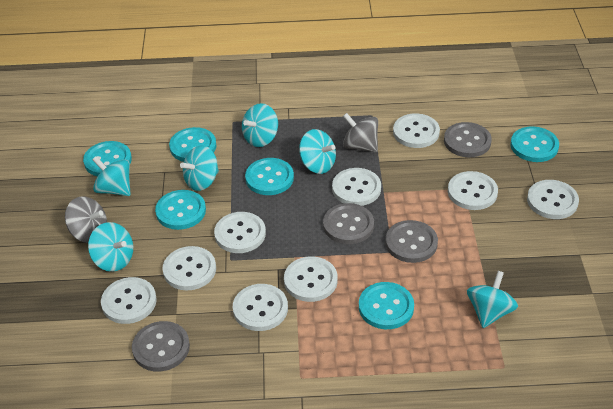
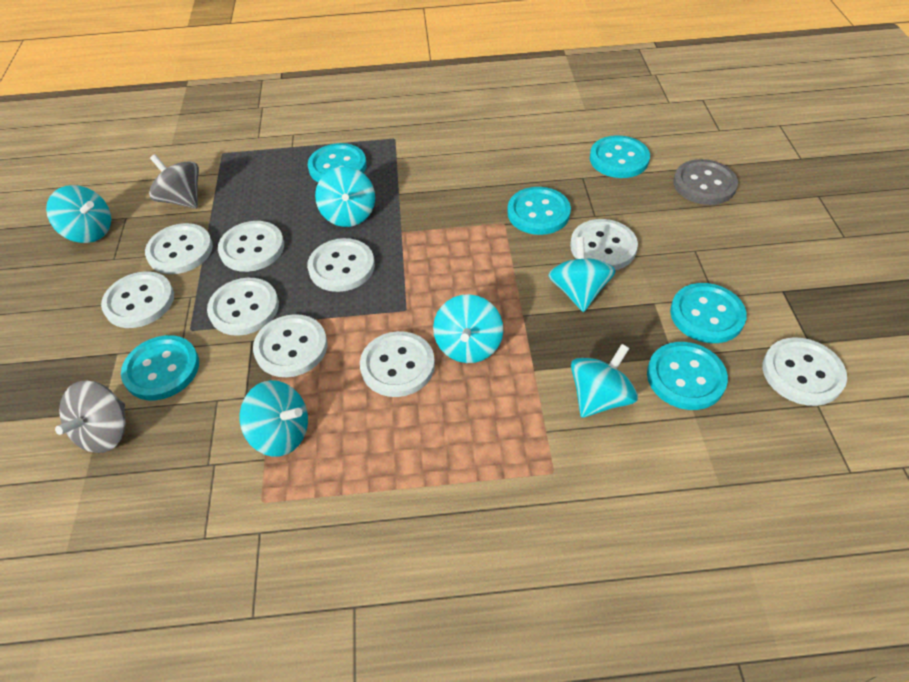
grey button: 4 -> 1

